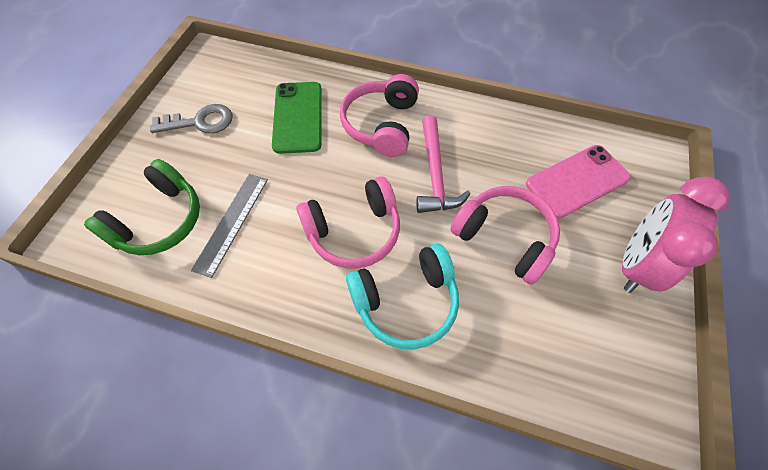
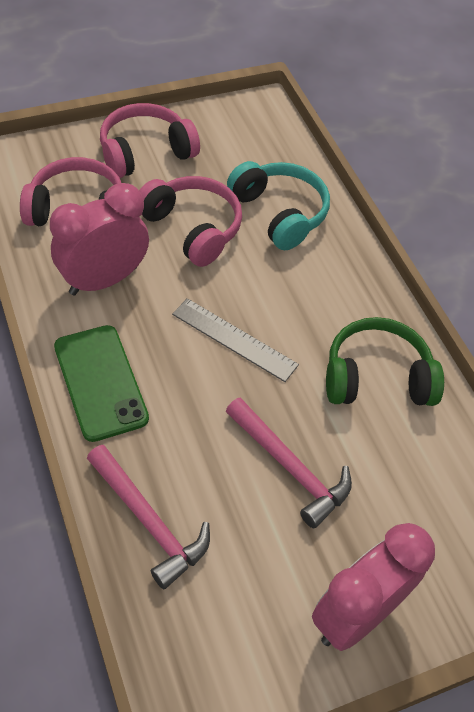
grey key: 1 -> 0
pink clock: 1 -> 2
pink hammer: 1 -> 2
pink phone: 1 -> 0

